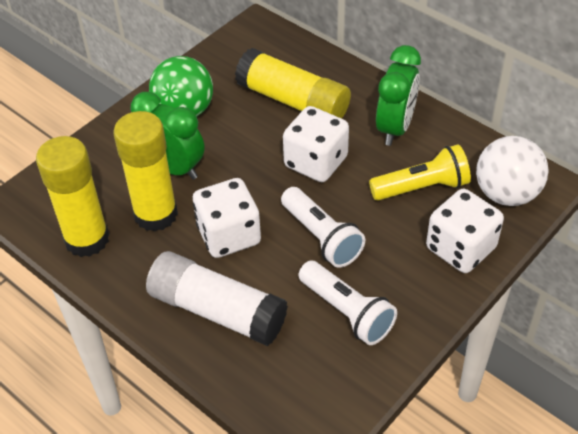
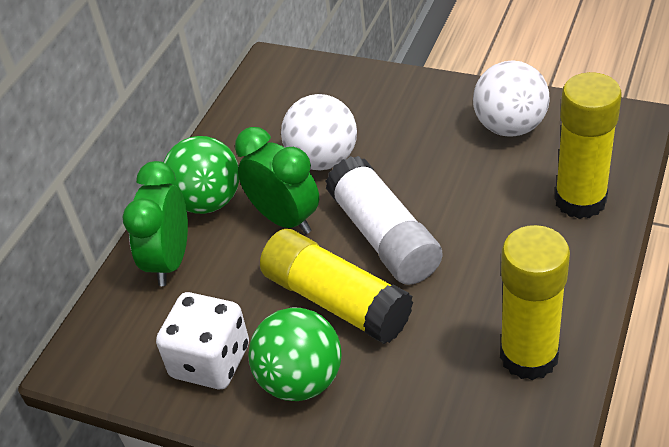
green ball: 1 -> 2
white ball: 1 -> 2
white dice: 3 -> 1
white flashlight: 2 -> 0
yellow flashlight: 1 -> 0

